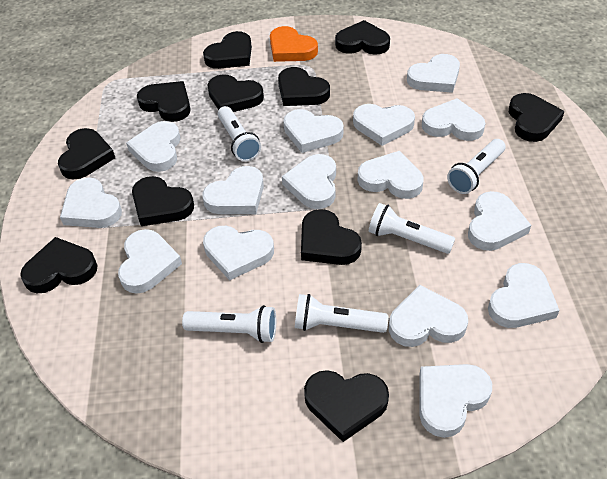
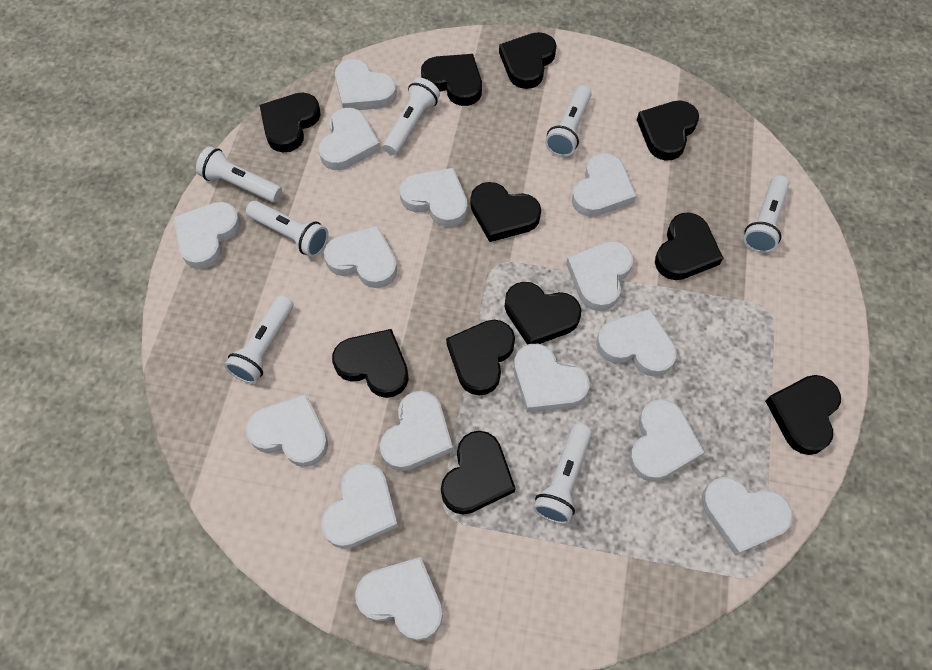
orange heart: 1 -> 0
white flashlight: 5 -> 7

